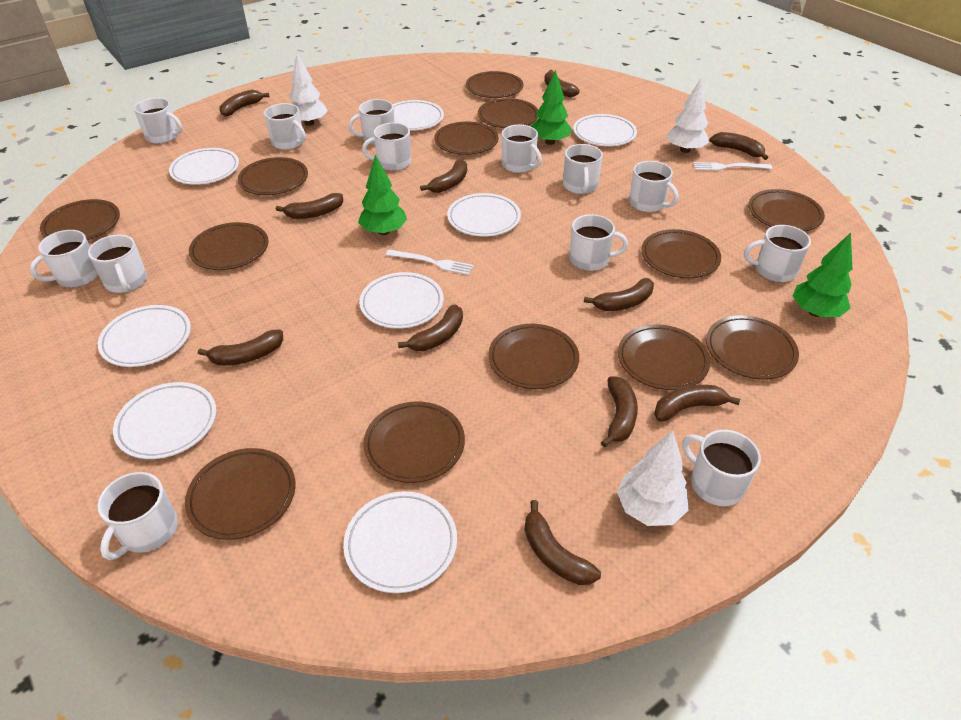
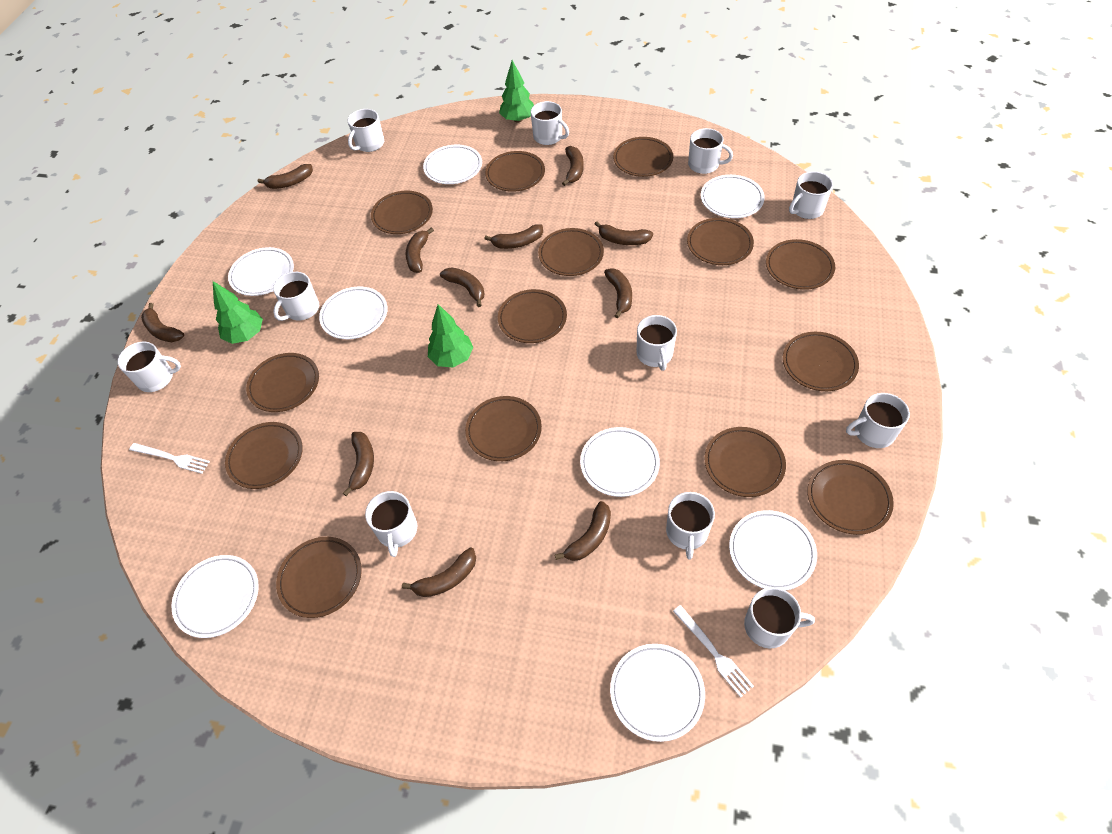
brown plate: 13 -> 14
white mug: 13 -> 11
white tree: 3 -> 0

